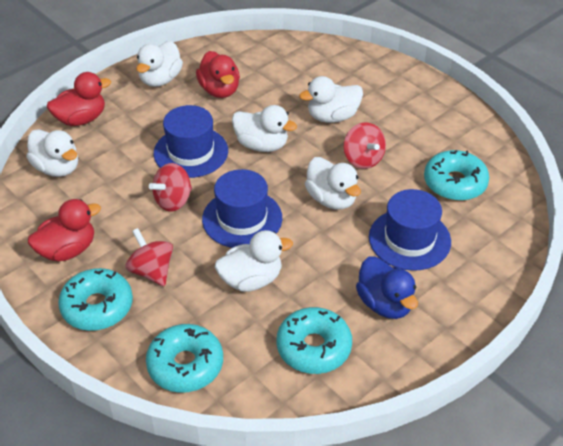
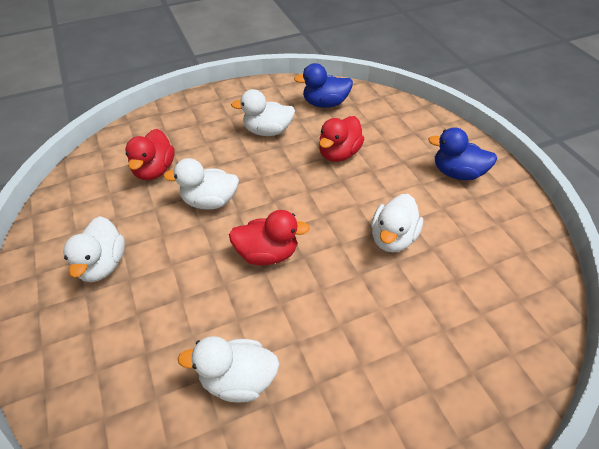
blue duck: 1 -> 2
blue hat: 3 -> 0
red spinning top: 3 -> 0
turquoise donut: 4 -> 0
white duck: 6 -> 5

